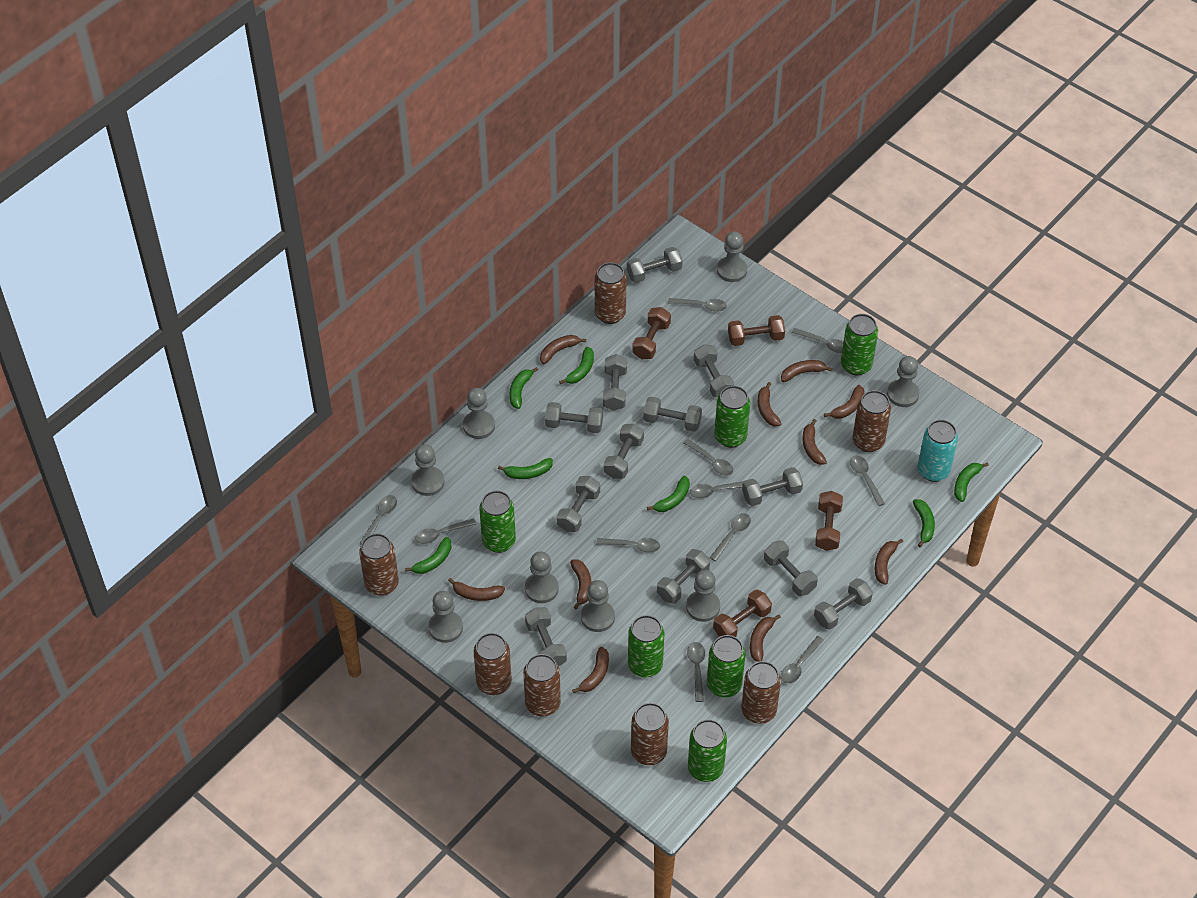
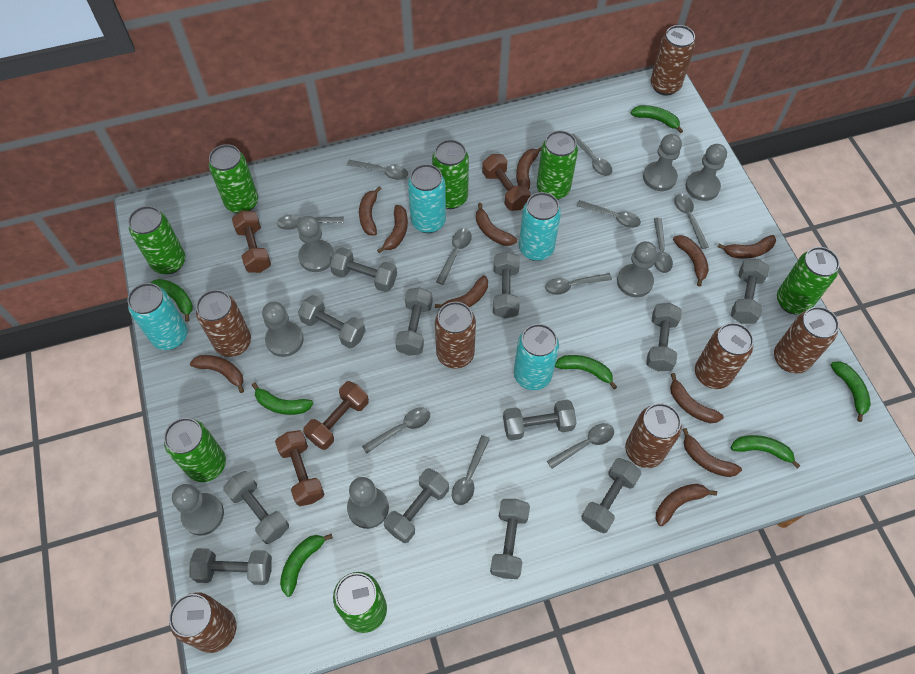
brown banana: 10 -> 11
green can: 6 -> 7
grey pawn: 8 -> 7
turquoise can: 1 -> 4

